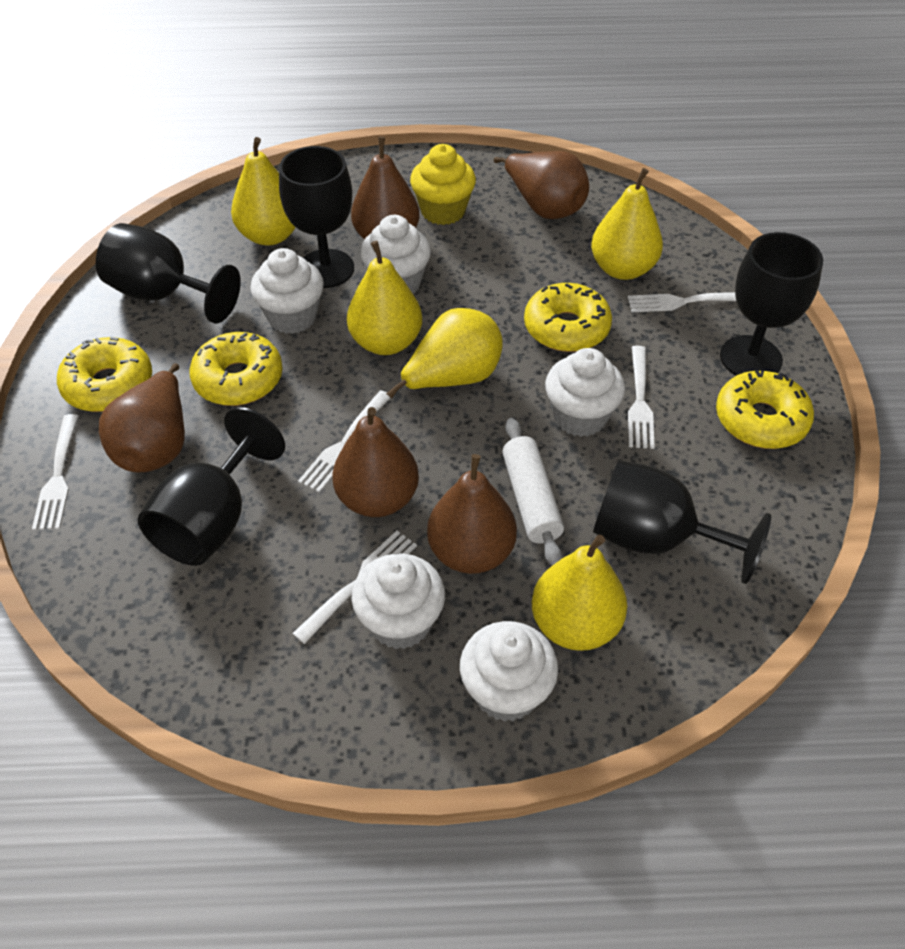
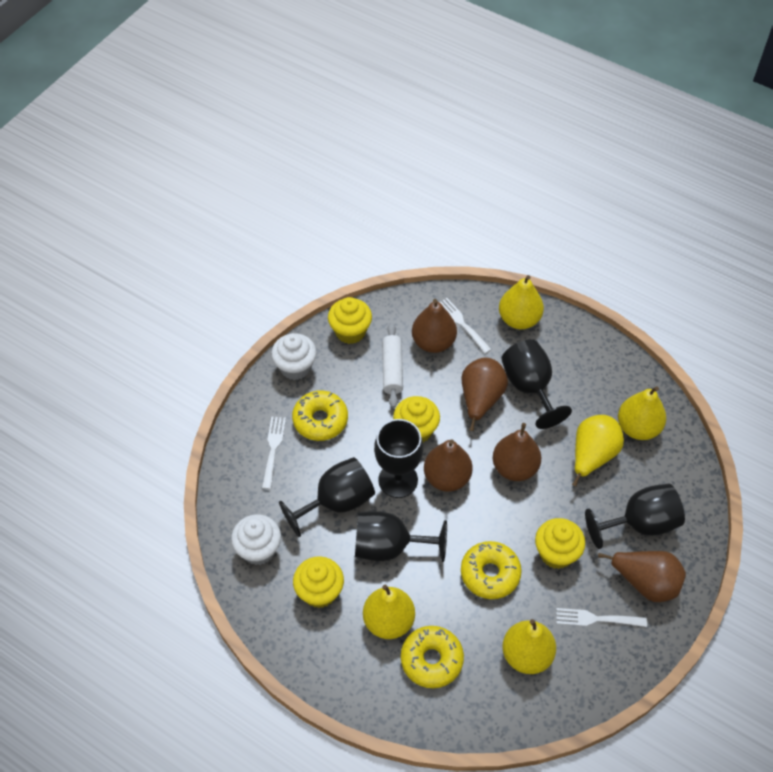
white cupcake: 5 -> 2
white fork: 5 -> 3
yellow cupcake: 1 -> 4
yellow donut: 4 -> 3

